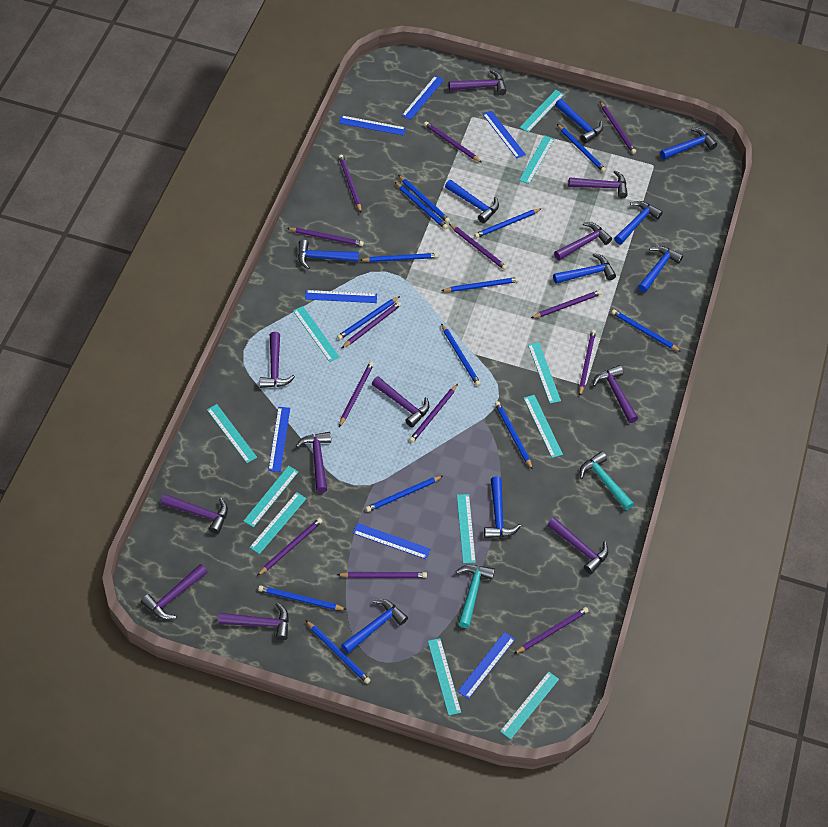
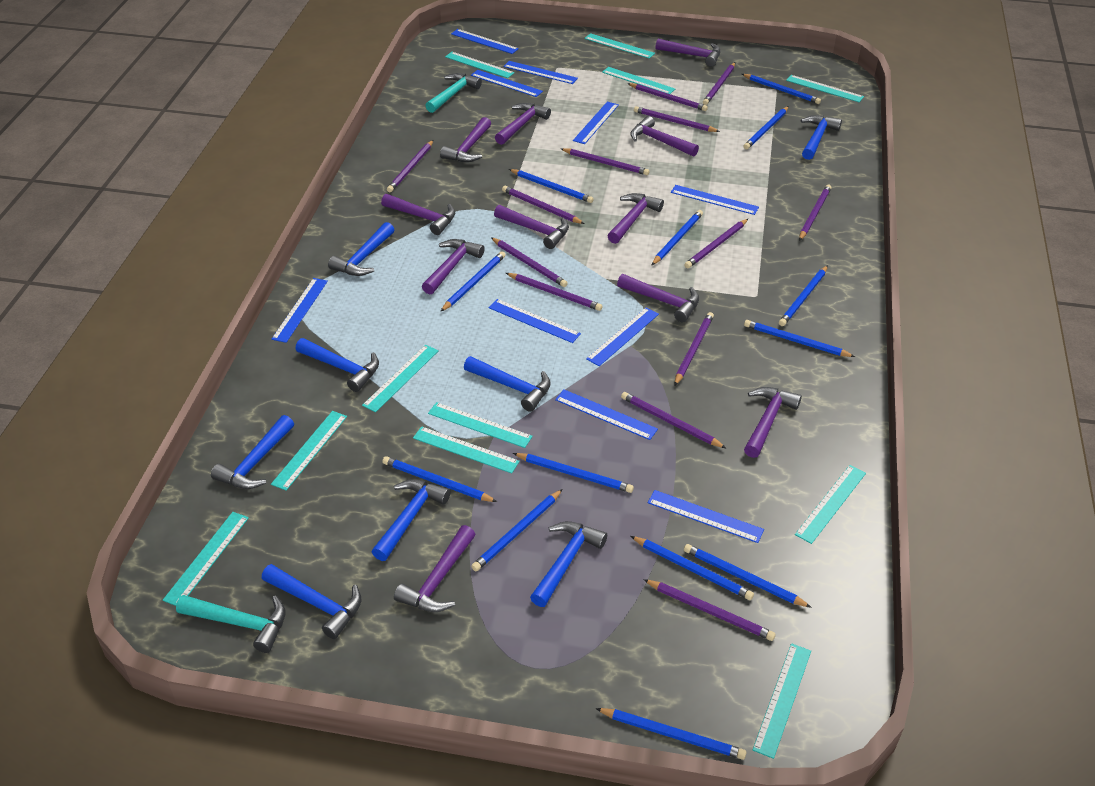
blue hammer: 9 -> 8
blue ruler: 7 -> 10

